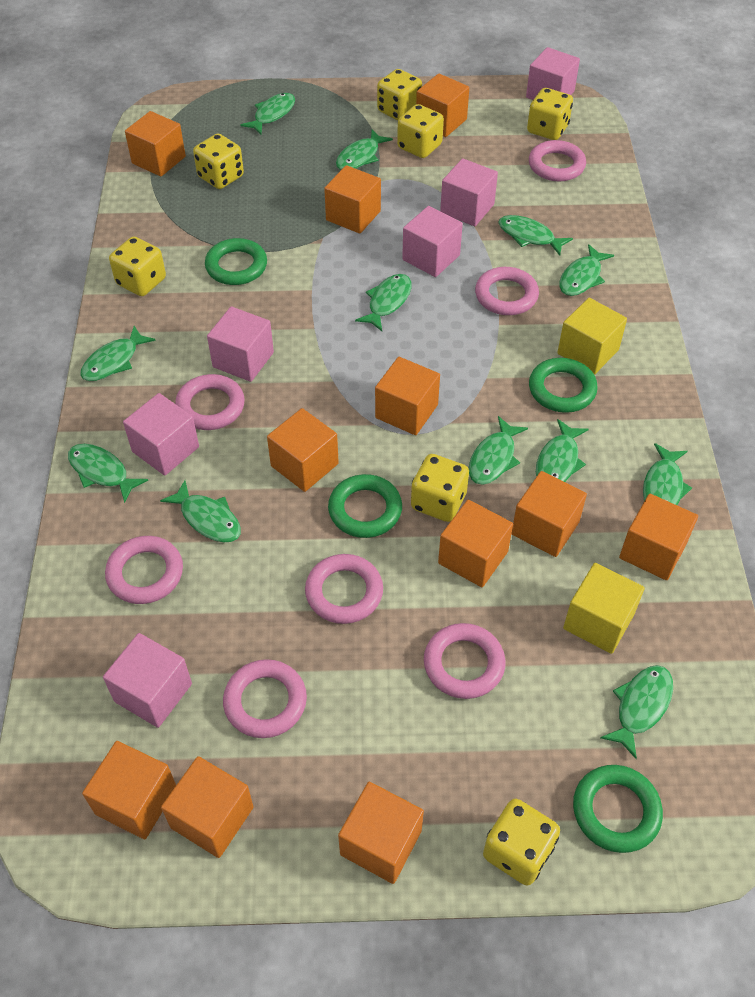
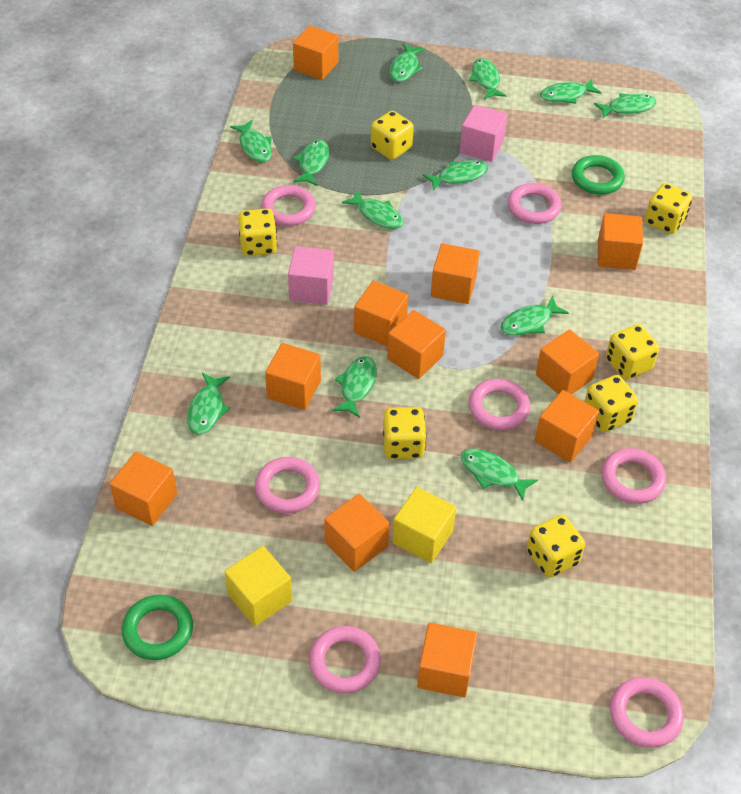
green ring: 4 -> 2
pink cube: 6 -> 2

